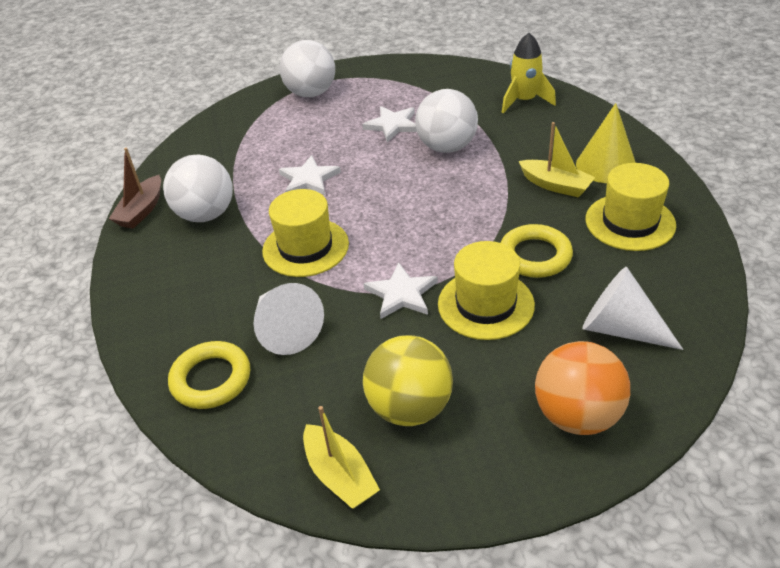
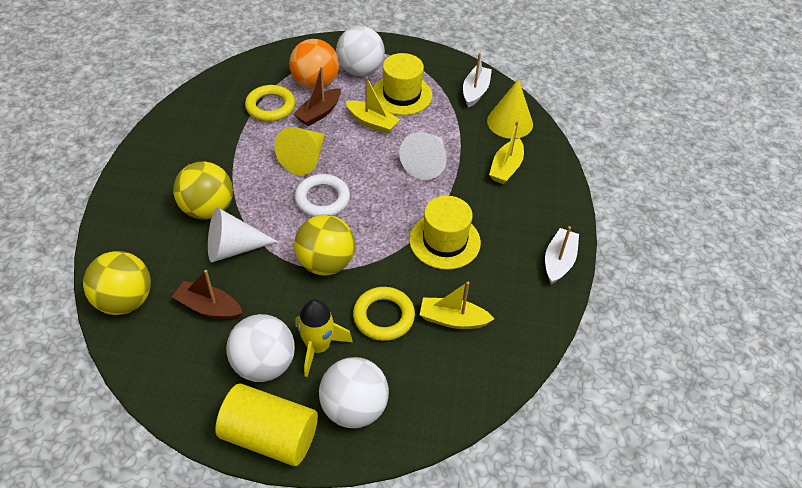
brown boat: 1 -> 2
white boat: 0 -> 2
white ring: 0 -> 1
white star: 3 -> 0
yellow ball: 1 -> 3
yellow boat: 2 -> 3
yellow cone: 1 -> 2
yellow cylinder: 0 -> 1
yellow hat: 3 -> 2

